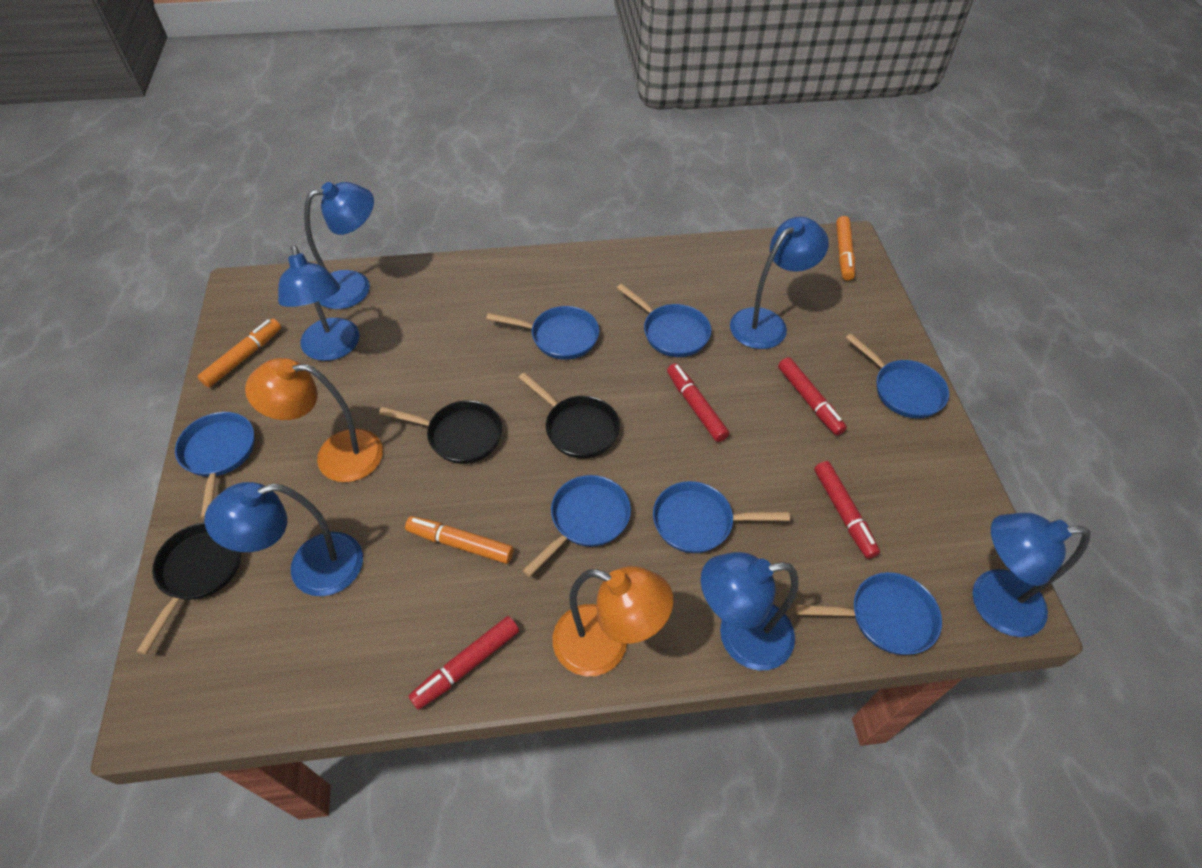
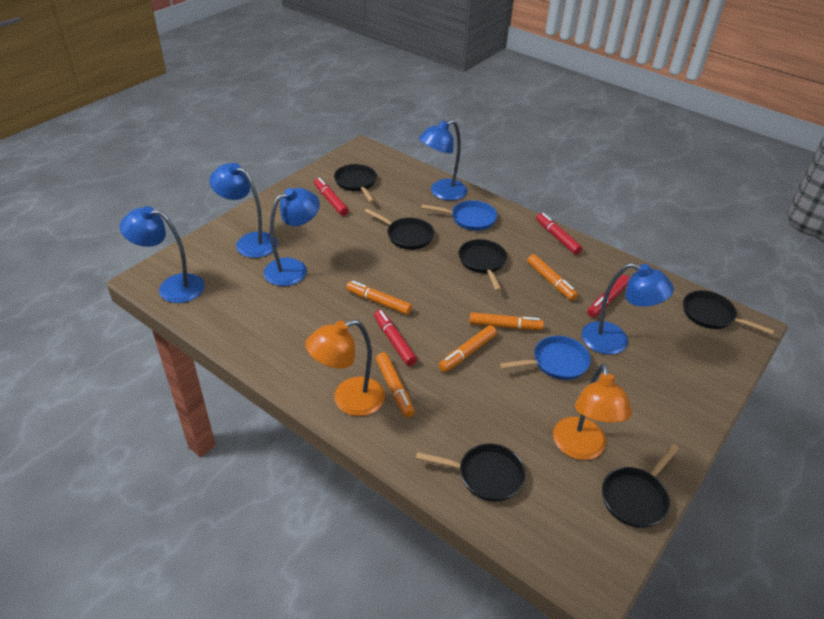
black pan: 3 -> 6
blue lamp: 6 -> 5
blue pan: 7 -> 2
orange marker: 3 -> 5

